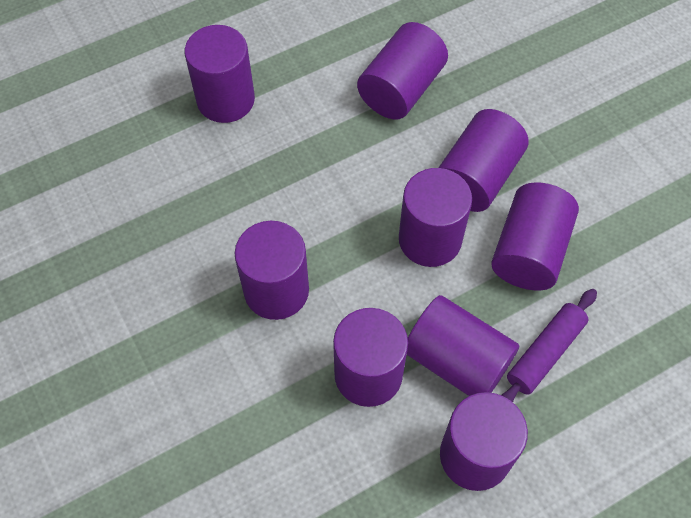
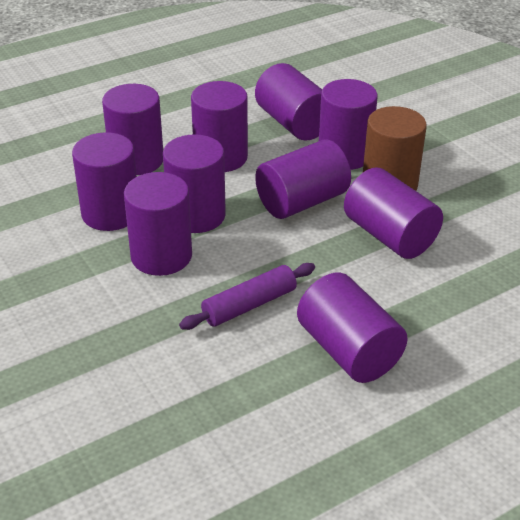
brown cylinder: 0 -> 1
purple cylinder: 9 -> 10

